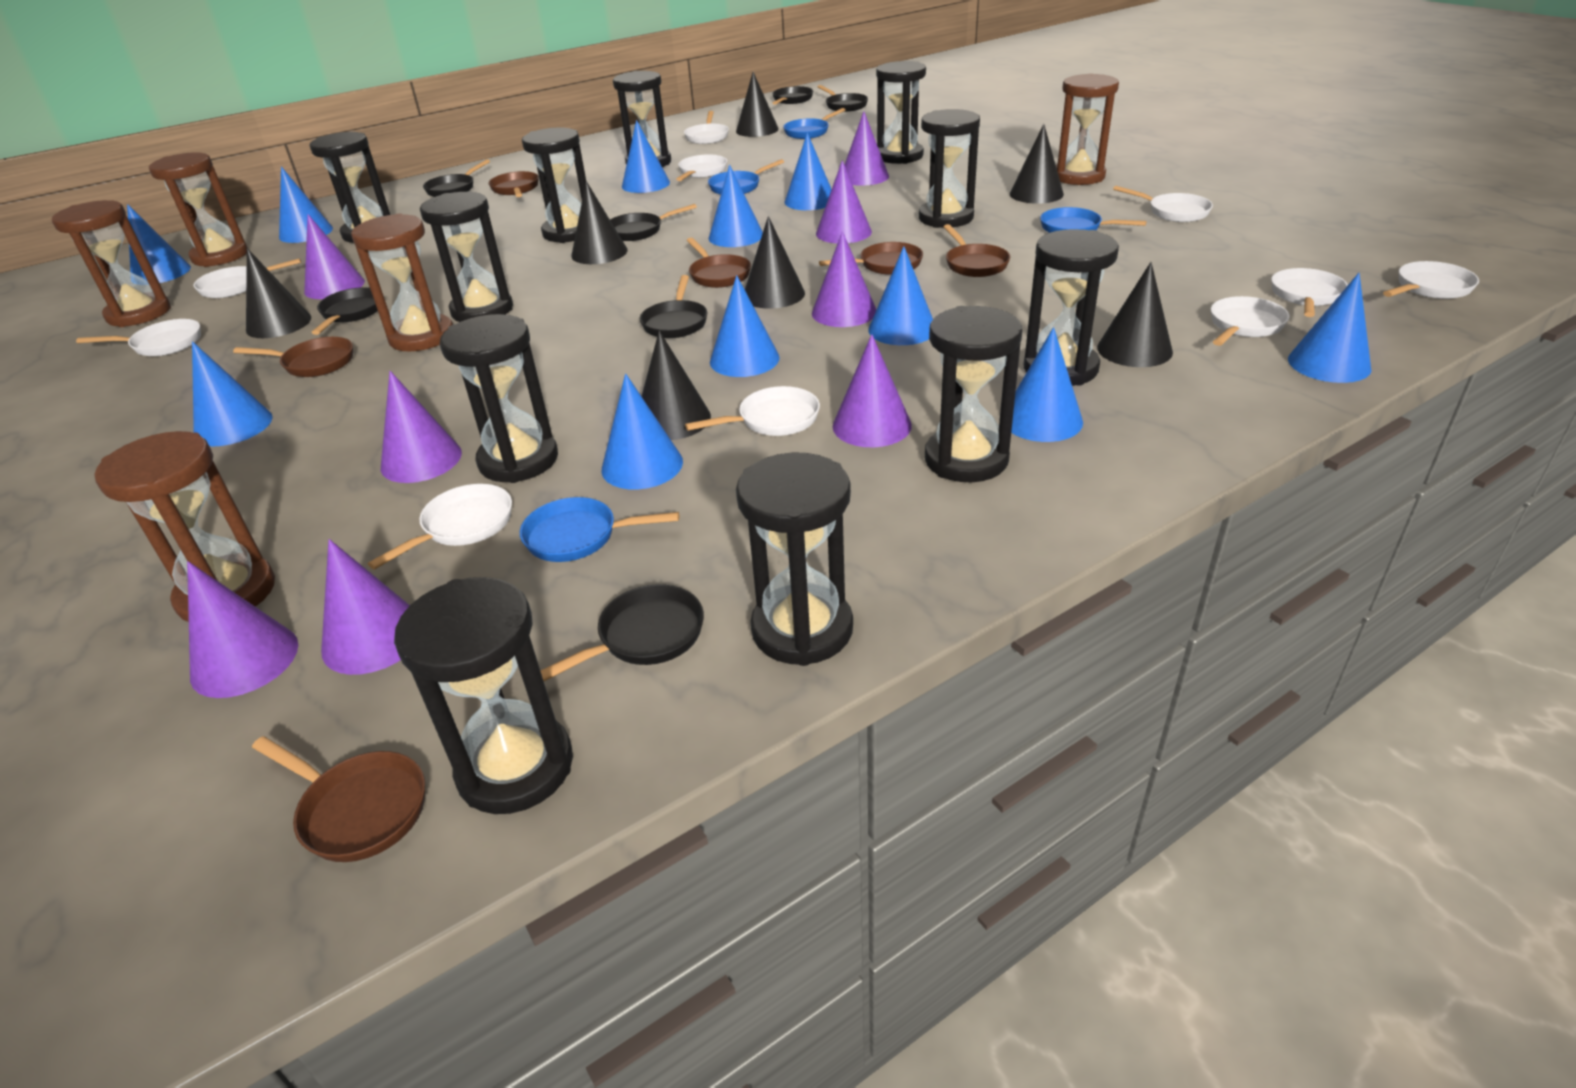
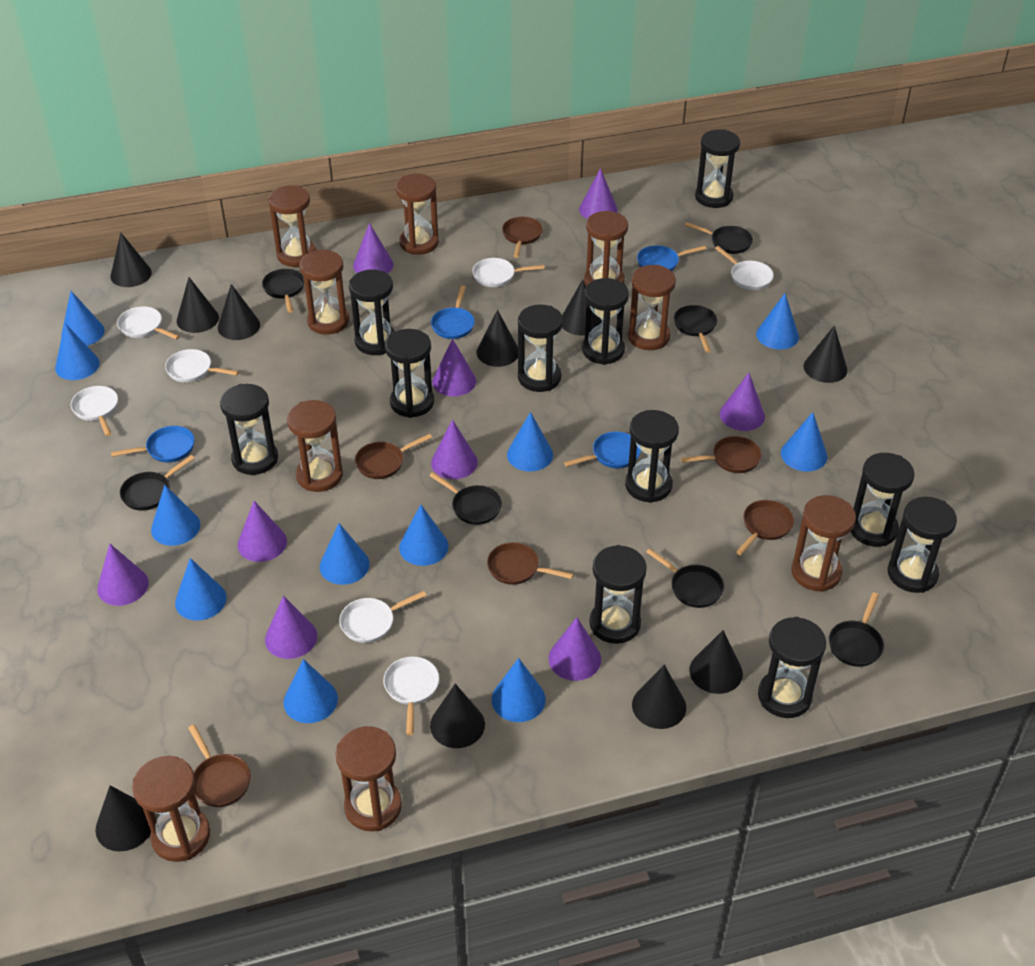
black cone: 7 -> 10
brown hourglass: 5 -> 9
purple cone: 8 -> 9
white pan: 10 -> 7

